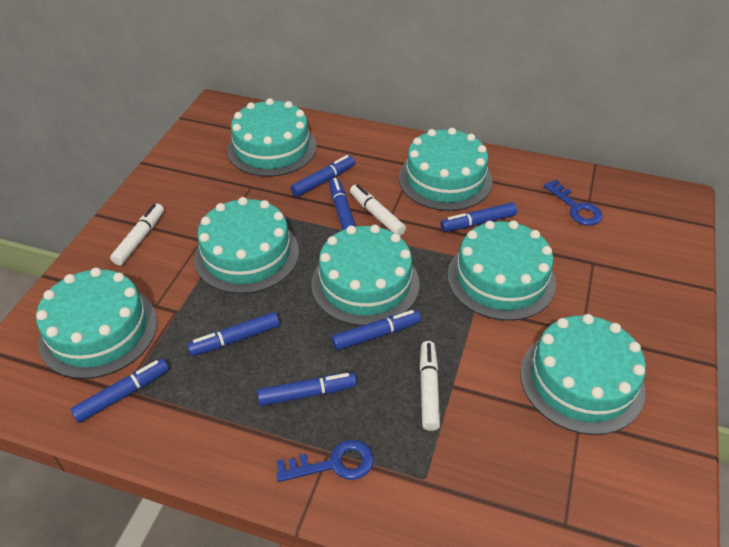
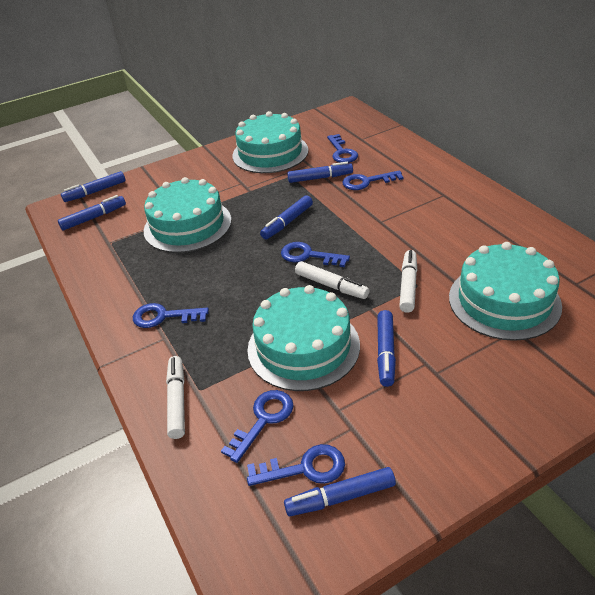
blue key: 2 -> 6
blue marker: 7 -> 6
turquoise cake: 7 -> 4

